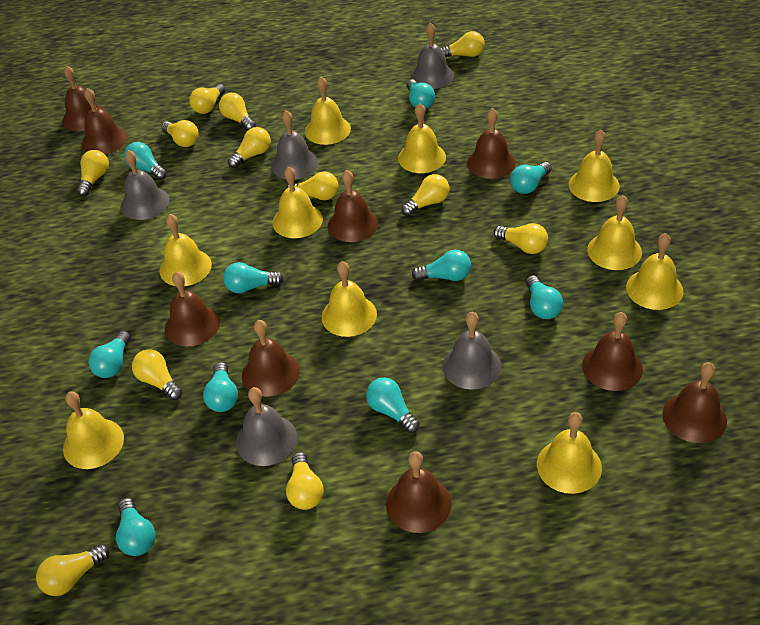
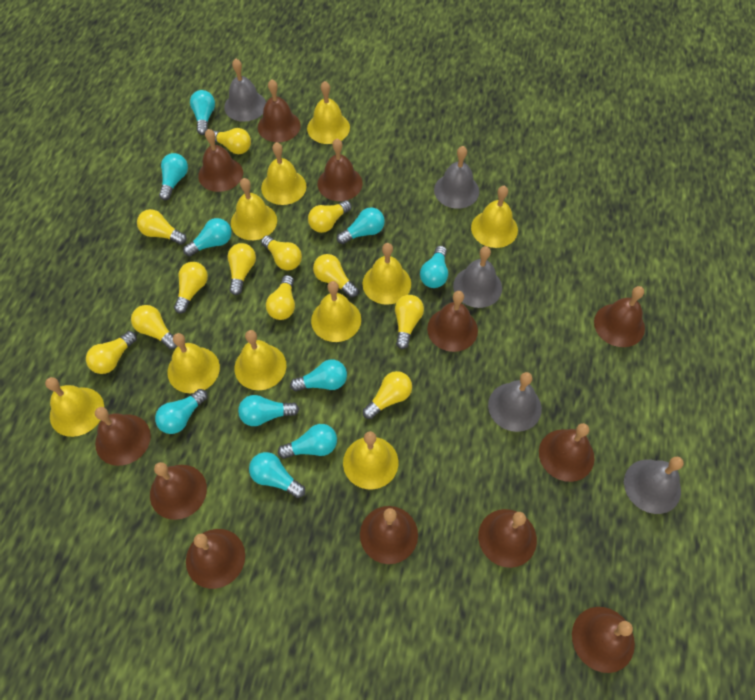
brown bell: 9 -> 12

